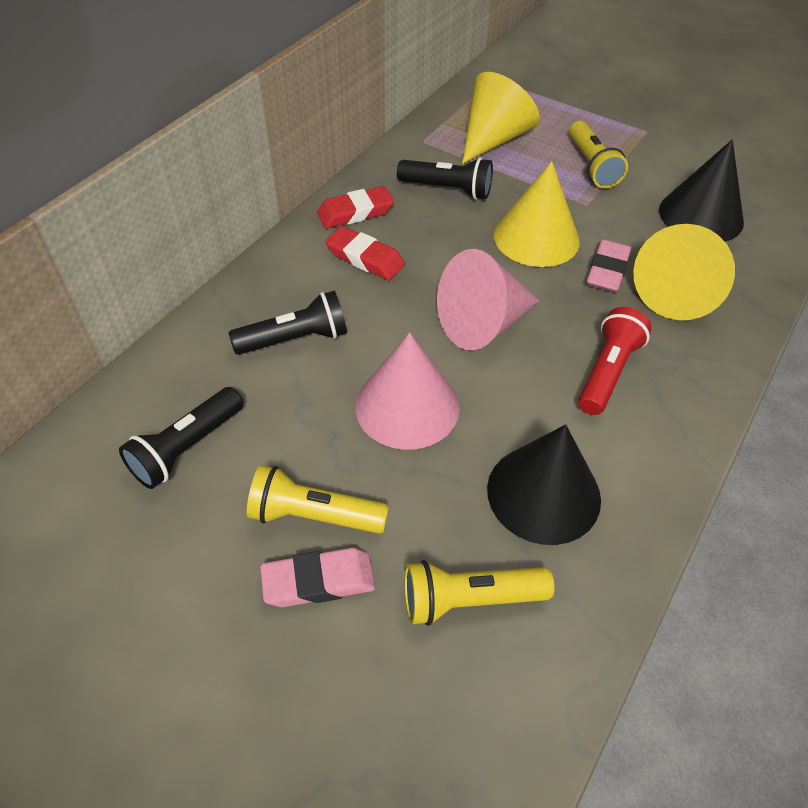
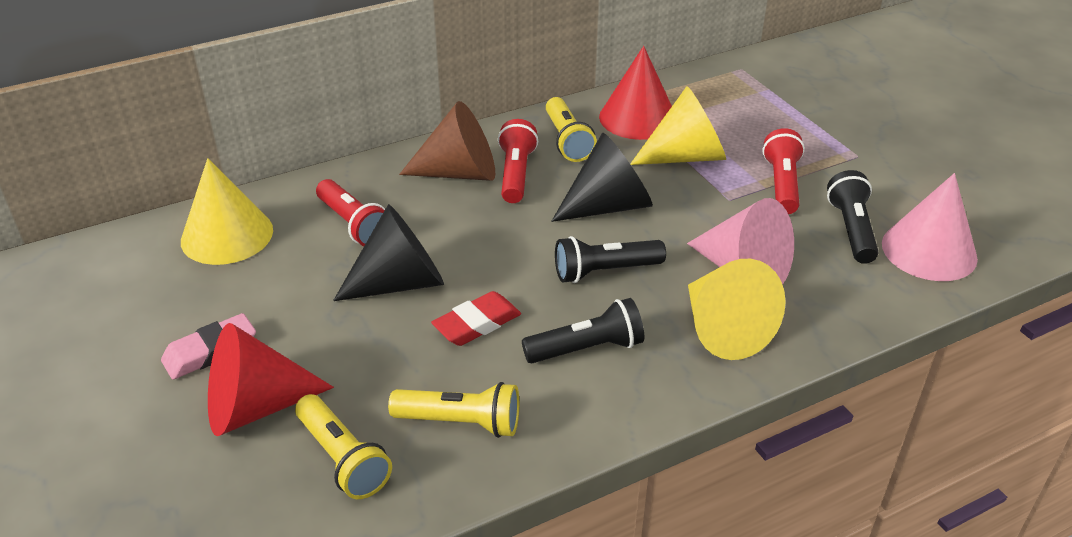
brown cone: 0 -> 1
pink eraser: 2 -> 1
red cone: 0 -> 2
red eraser: 2 -> 1
red flashlight: 1 -> 3

